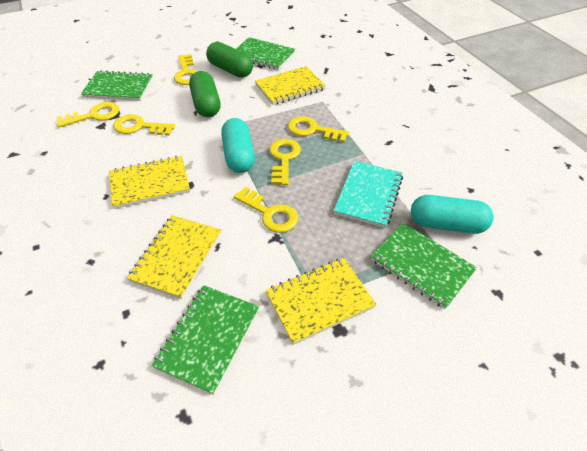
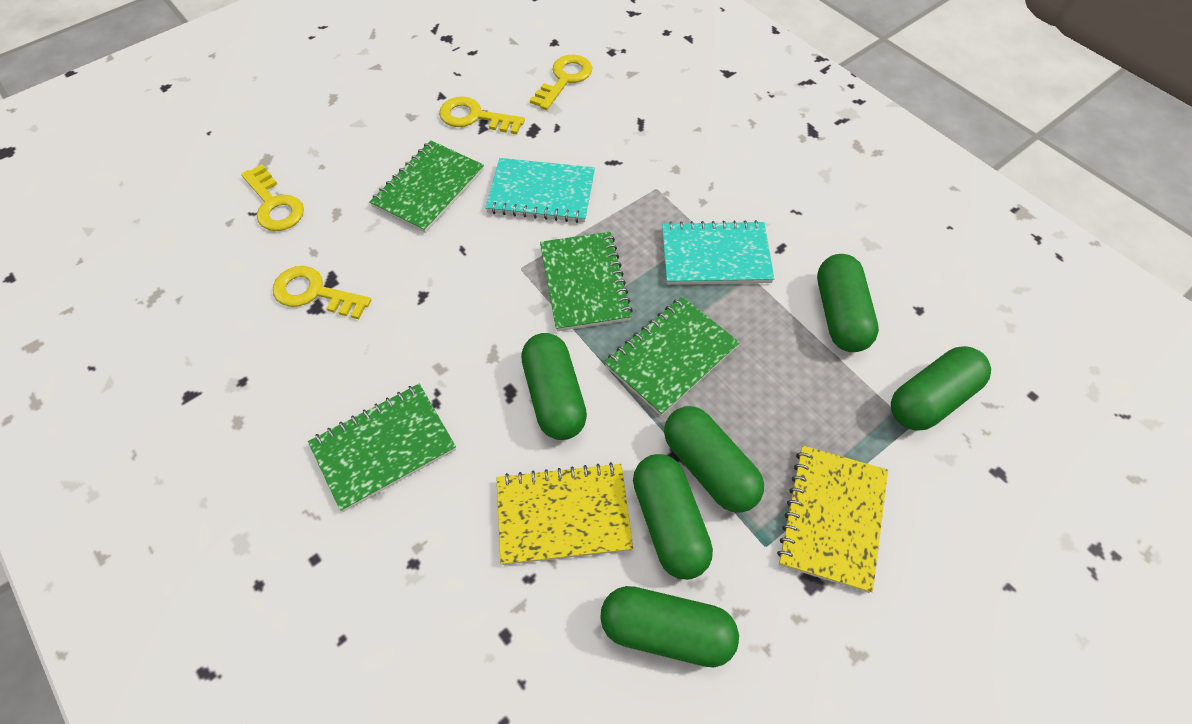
green capsule: 2 -> 6
turquoise capsule: 2 -> 0
turquoise notebook: 1 -> 2
yellow key: 6 -> 4
yellow notebook: 4 -> 2

